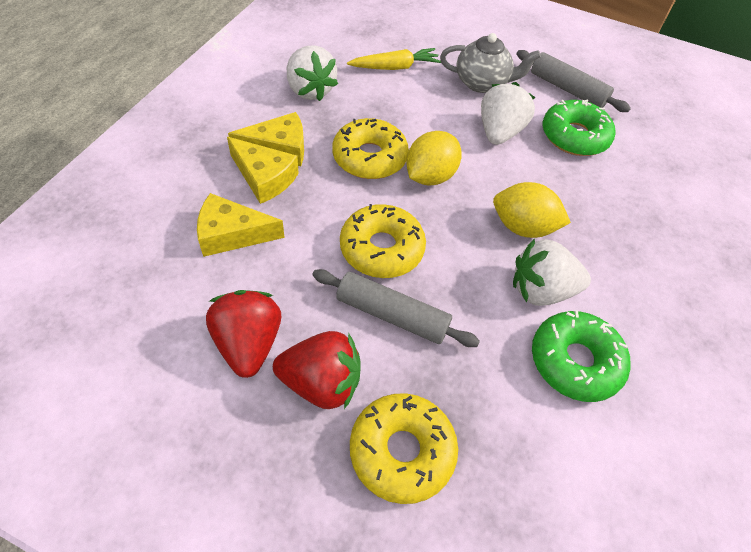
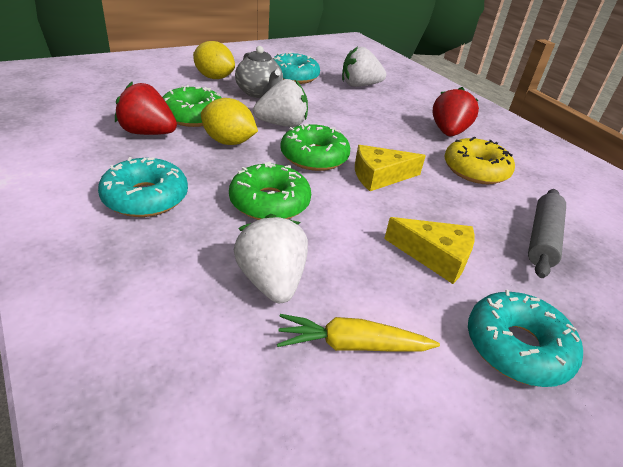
green donut: 2 -> 3
grey rolling pin: 2 -> 1
turquoise donut: 0 -> 3
yellow cheese: 3 -> 2
yellow donut: 3 -> 1

